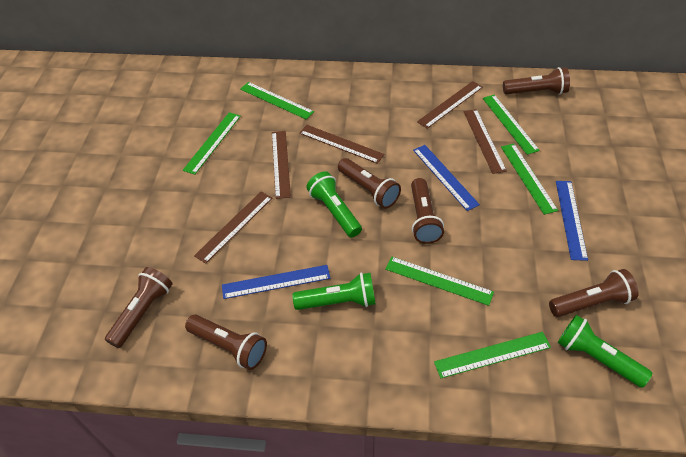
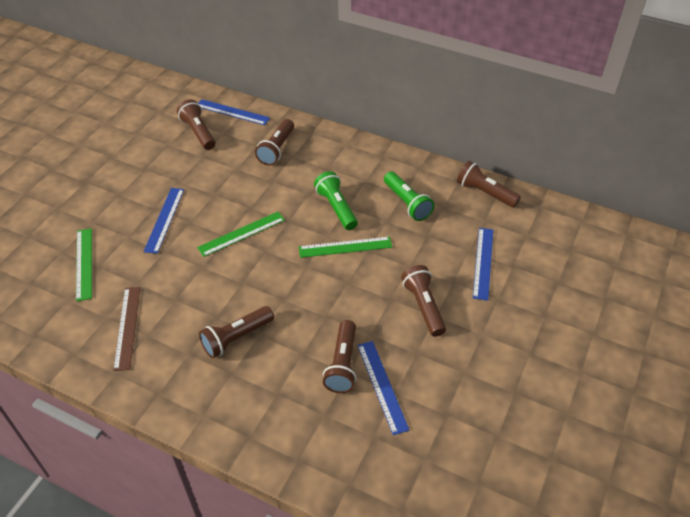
blue ruler: 3 -> 4
brown ruler: 5 -> 1
green flashlight: 3 -> 2
green ruler: 6 -> 3

